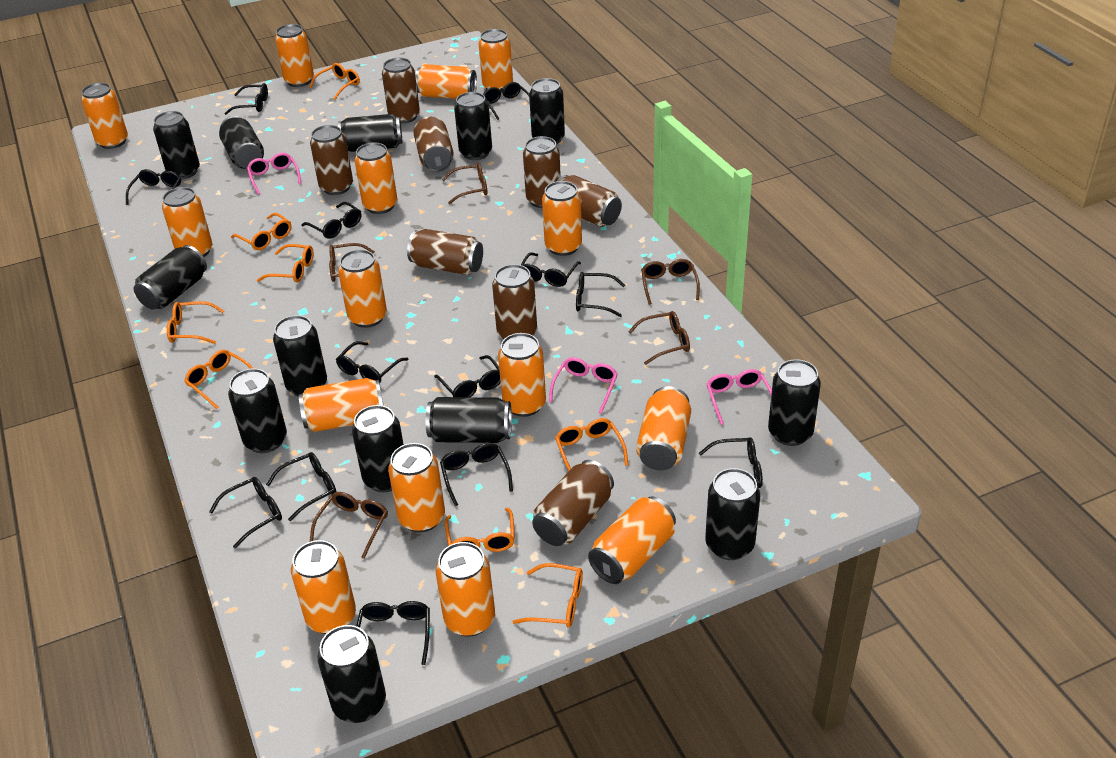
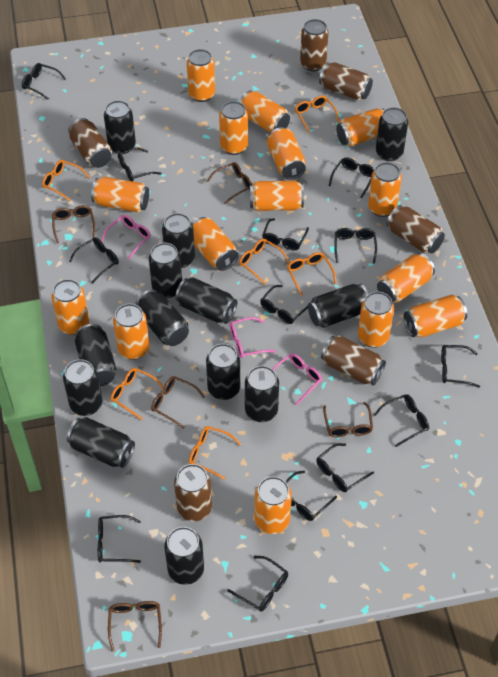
brown can: 8 -> 6
orange glasses: 8 -> 6

